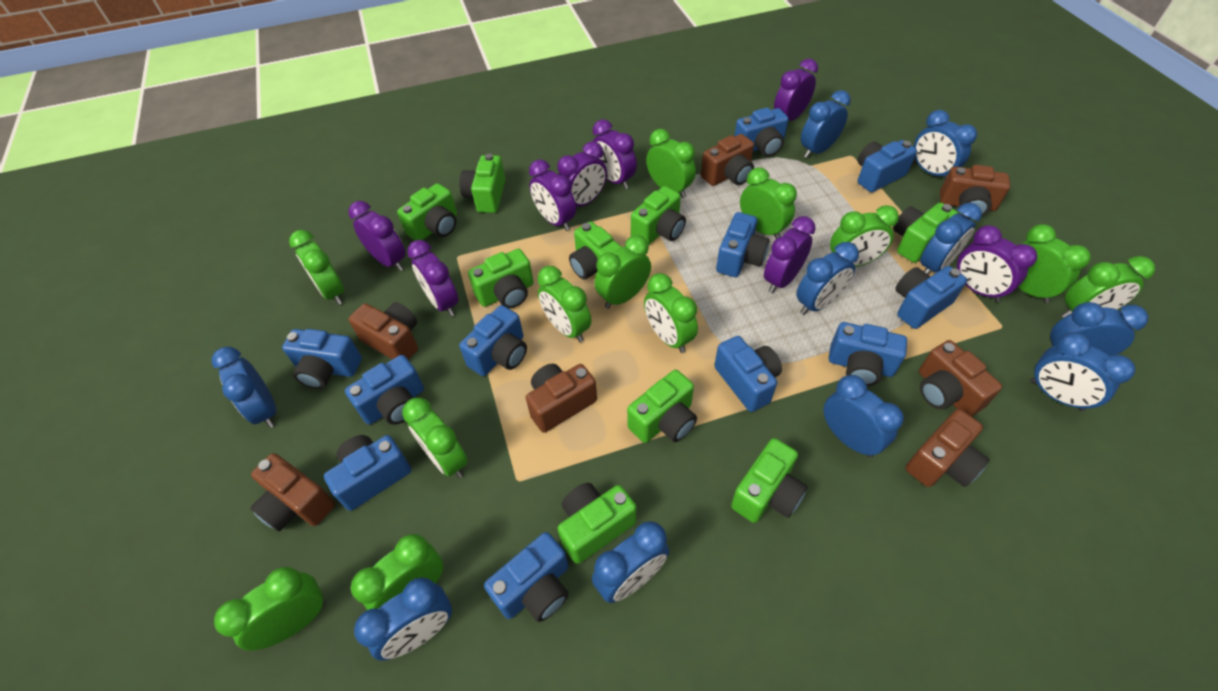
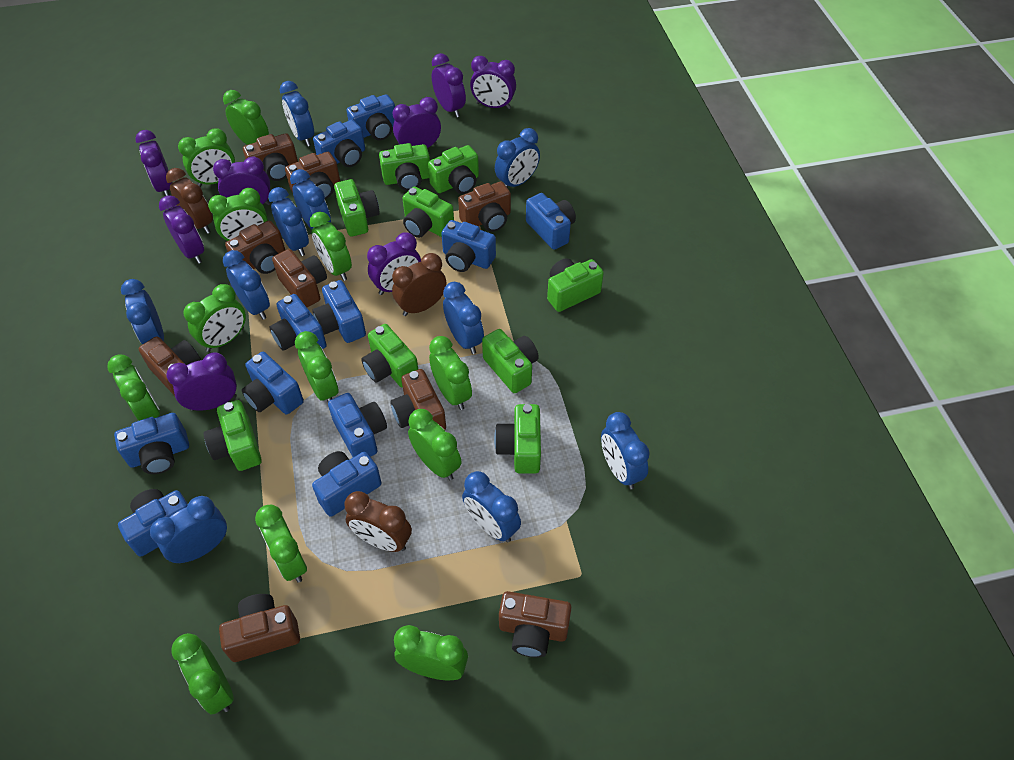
brown camera: 7 -> 9
brown clock: 0 -> 3

